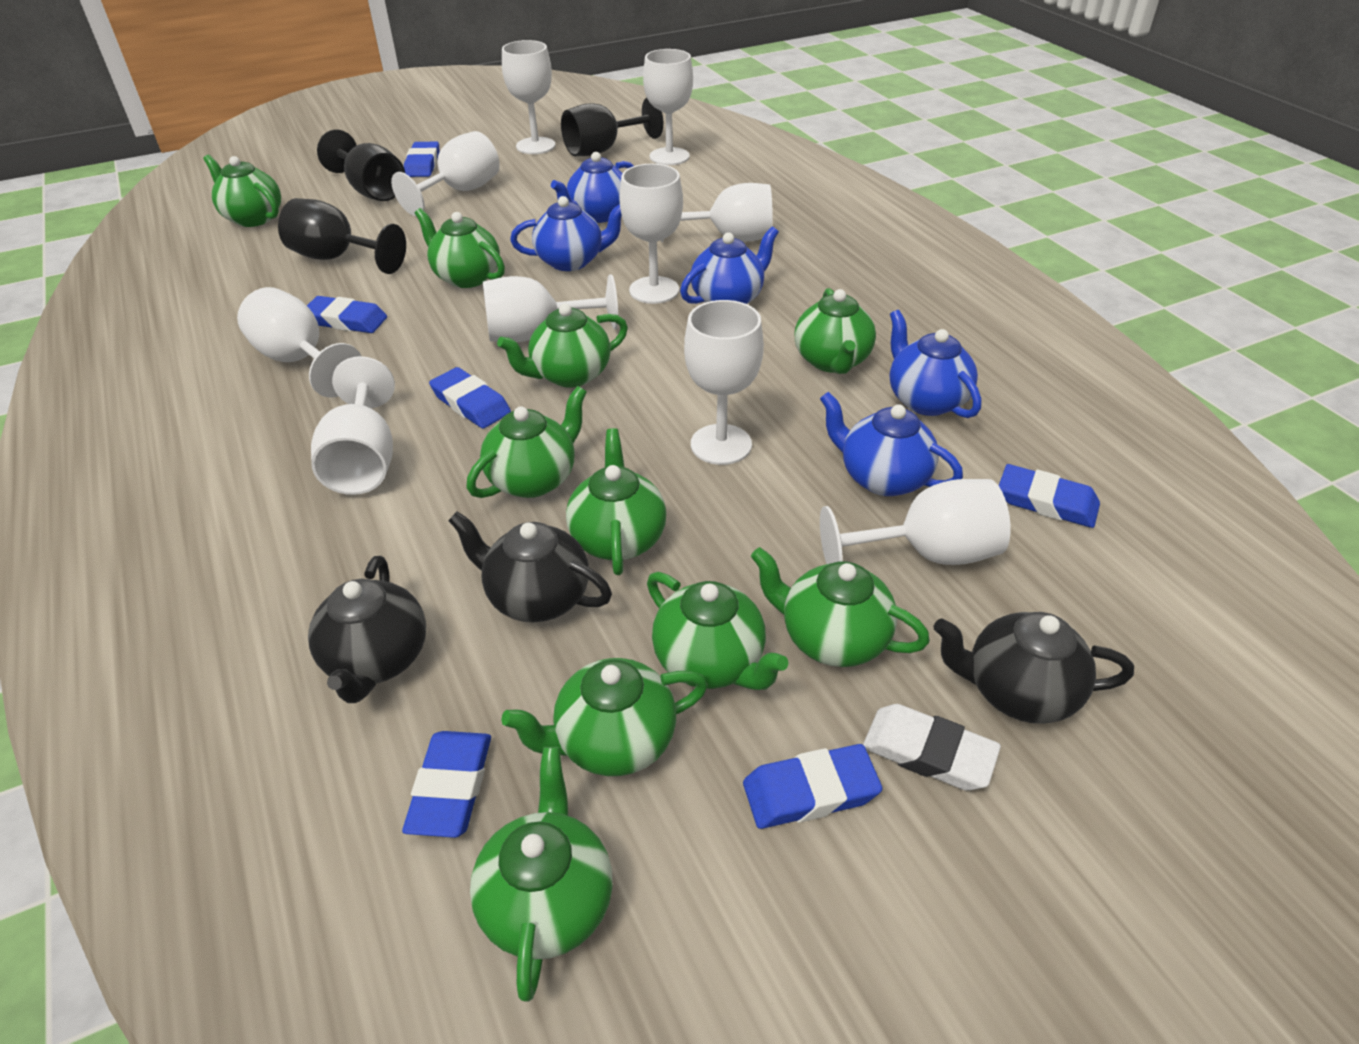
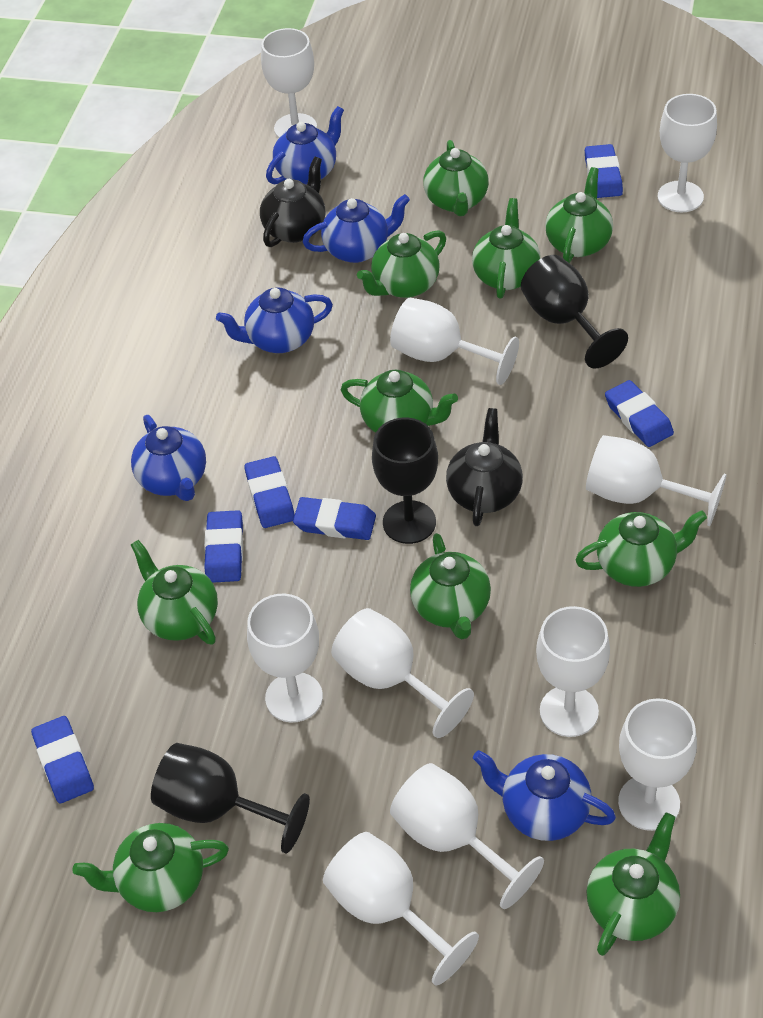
black teapot: 3 -> 2
white eraser: 1 -> 0

